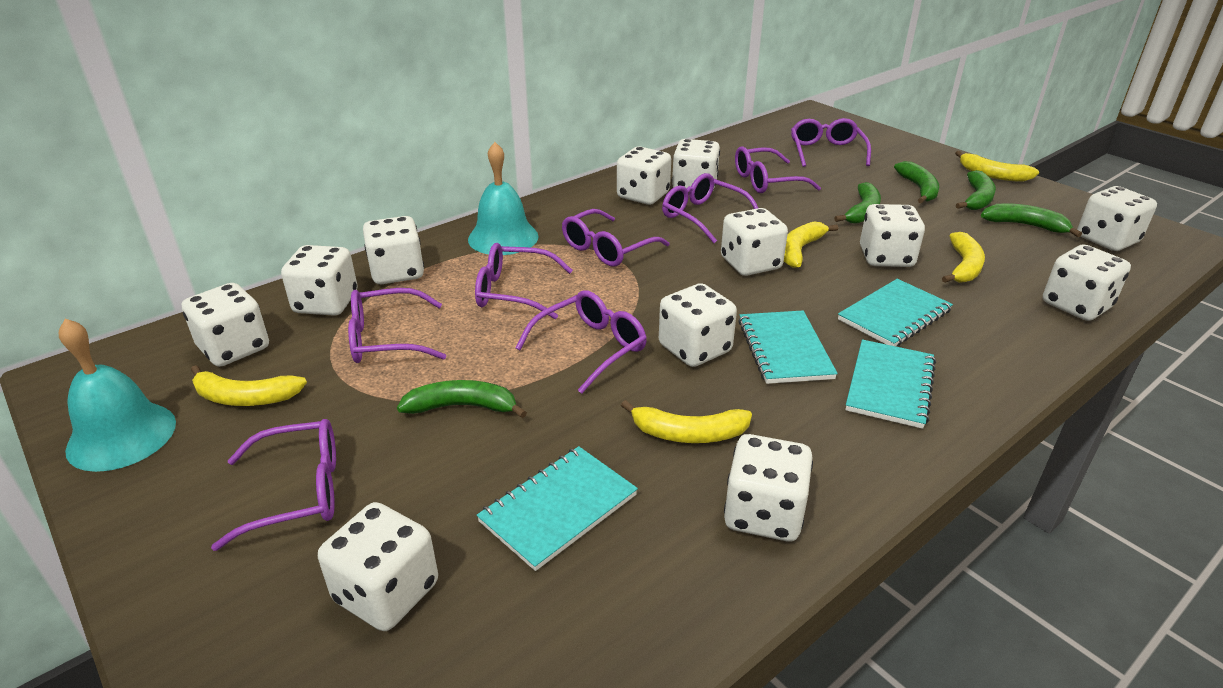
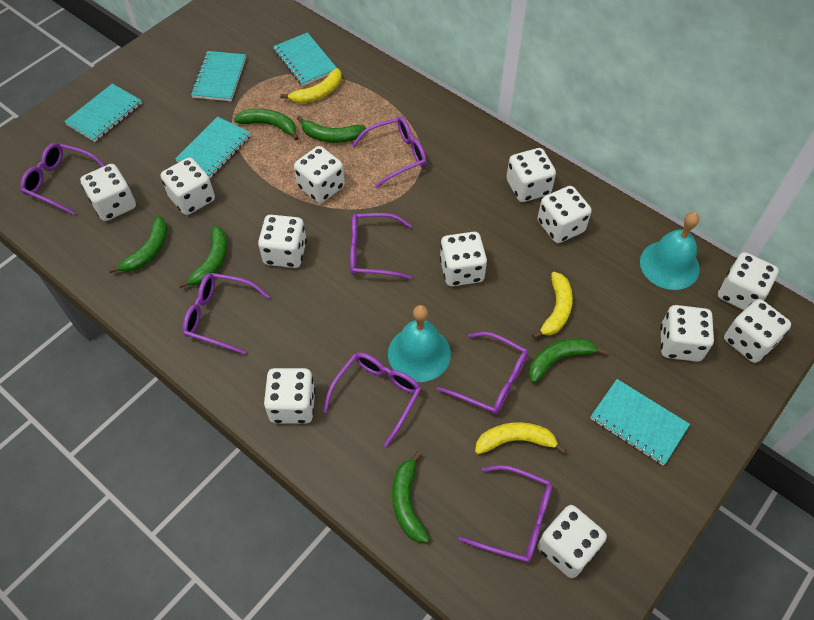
green banana: 5 -> 6
purple glasses: 8 -> 7
turquoise notebook: 4 -> 5
yellow banana: 5 -> 3

